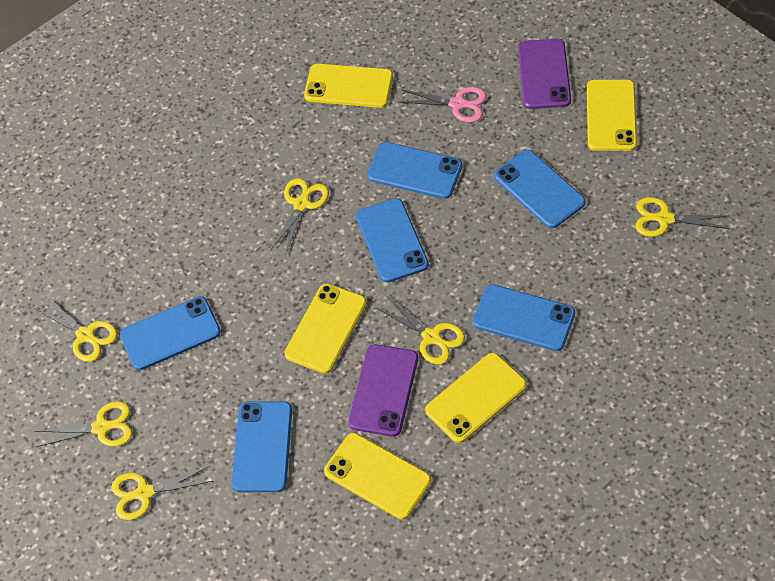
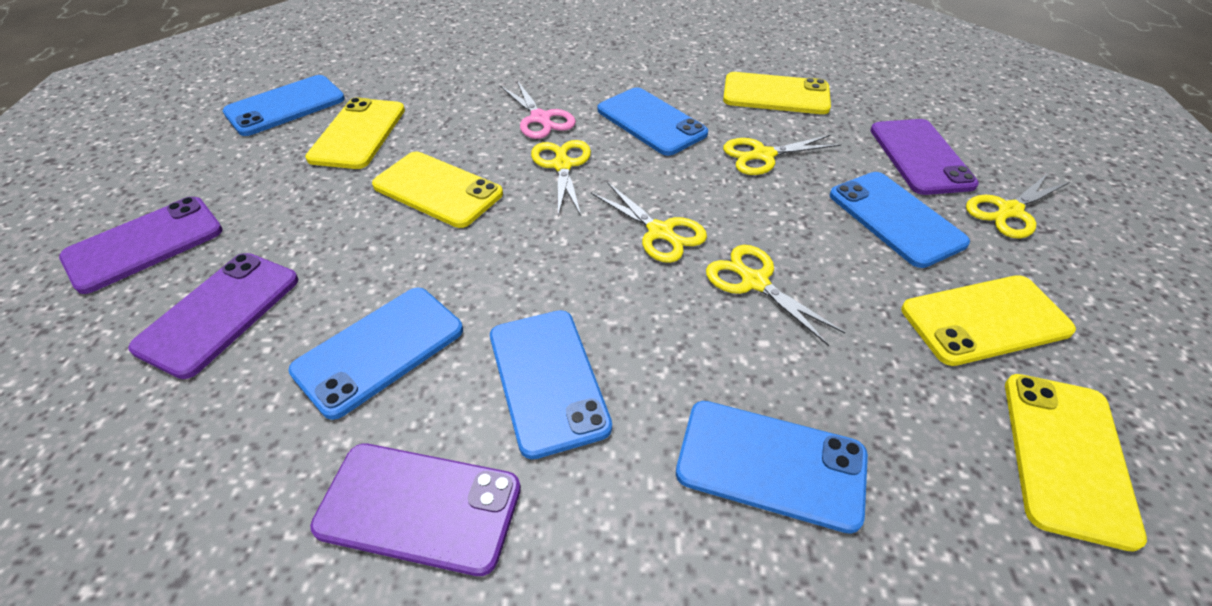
purple phone: 2 -> 4
yellow scissors: 6 -> 5

